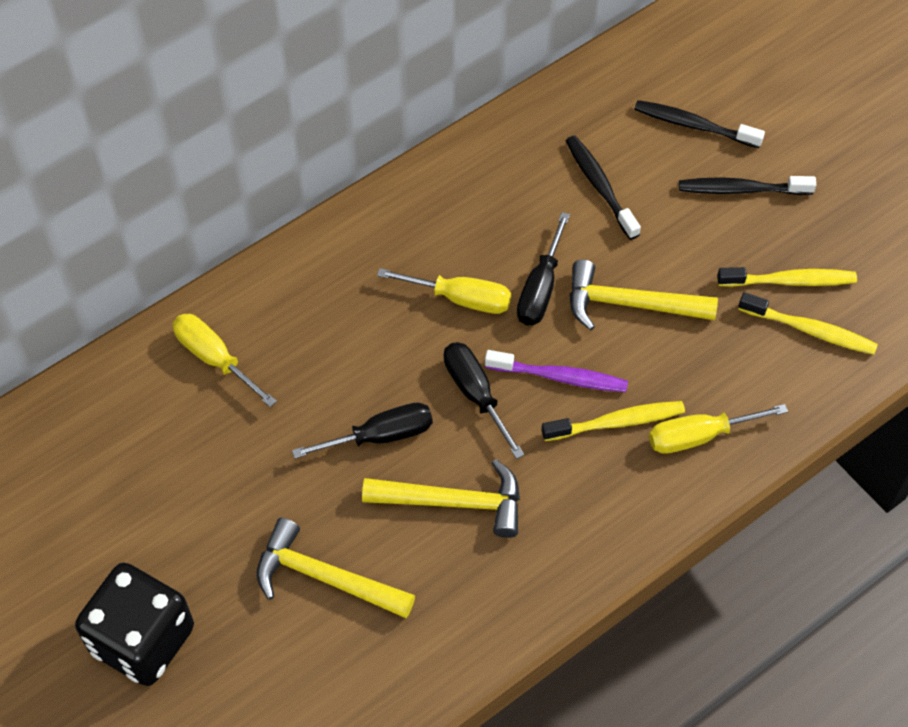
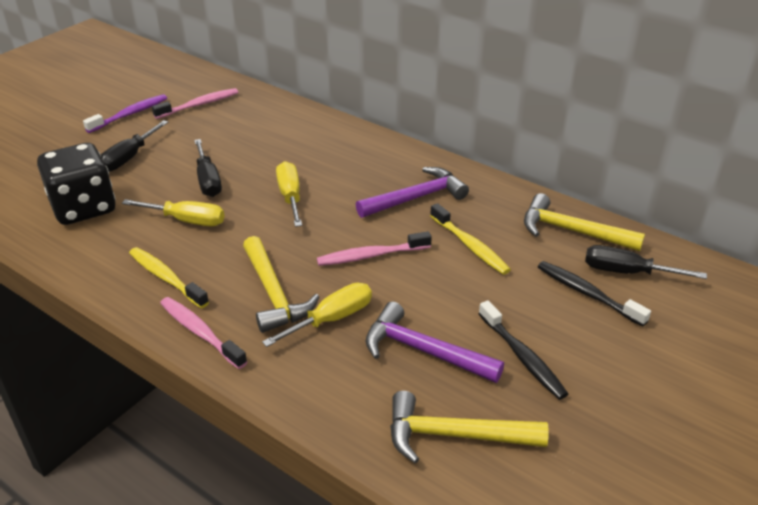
black toothbrush: 3 -> 2
pink toothbrush: 0 -> 3
purple hammer: 0 -> 2
yellow toothbrush: 3 -> 2

